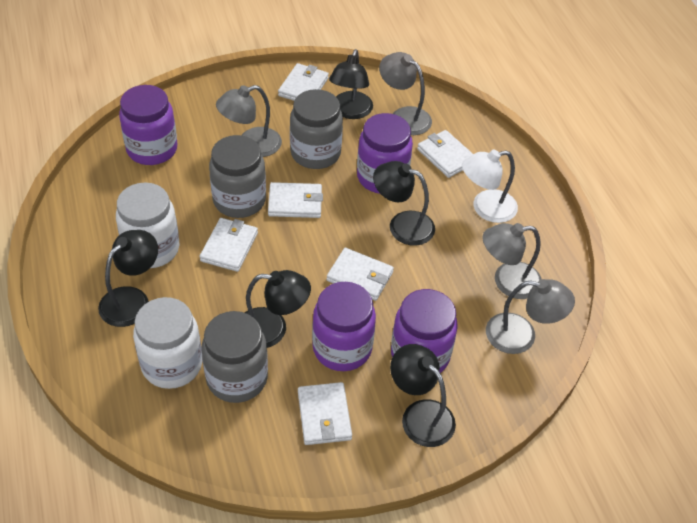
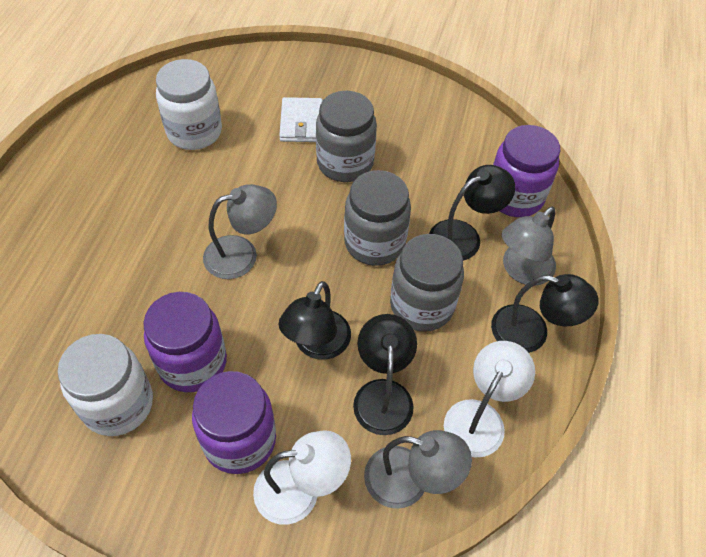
black lamp: 5 -> 4
grey lamp: 4 -> 3
purple jar: 4 -> 3
white lamp: 1 -> 2
white wallet: 6 -> 1

